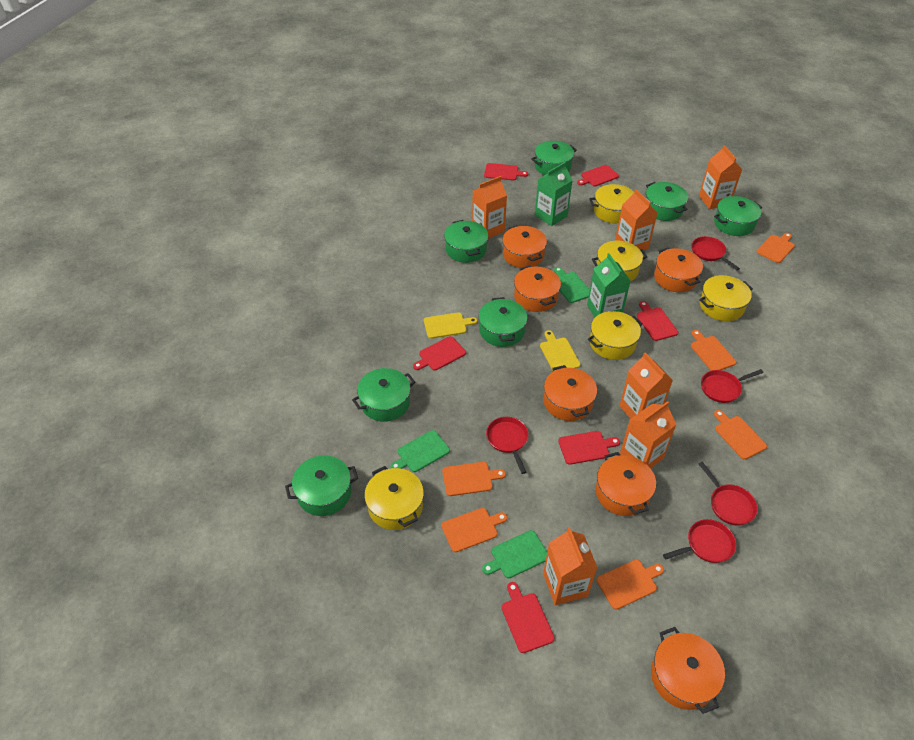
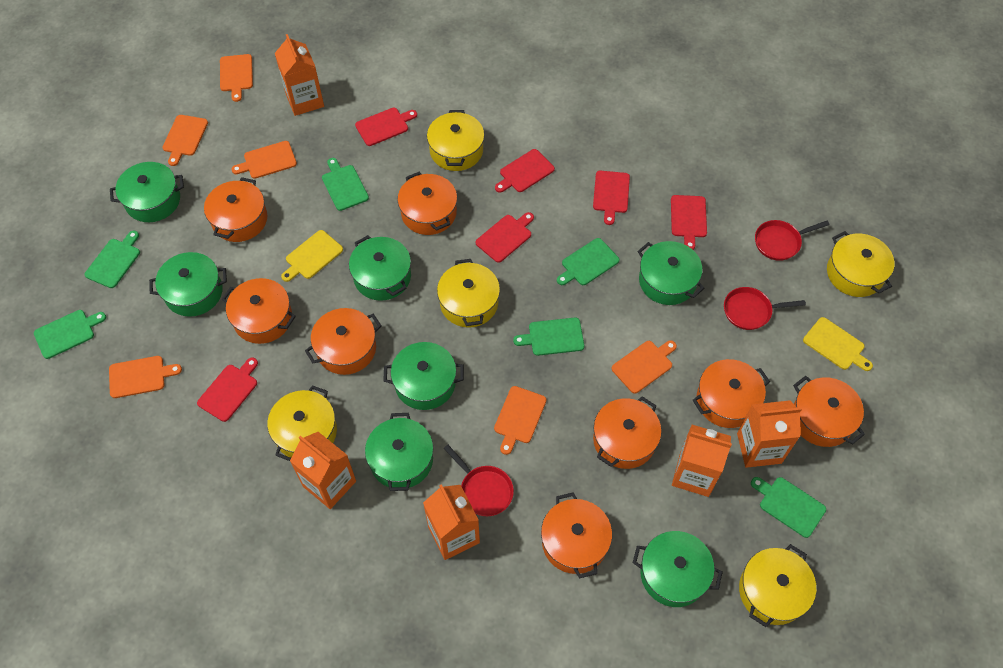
green carton: 2 -> 0
green cutting board: 3 -> 6
orange carton: 6 -> 5
orange pot: 6 -> 8
red pan: 5 -> 3

